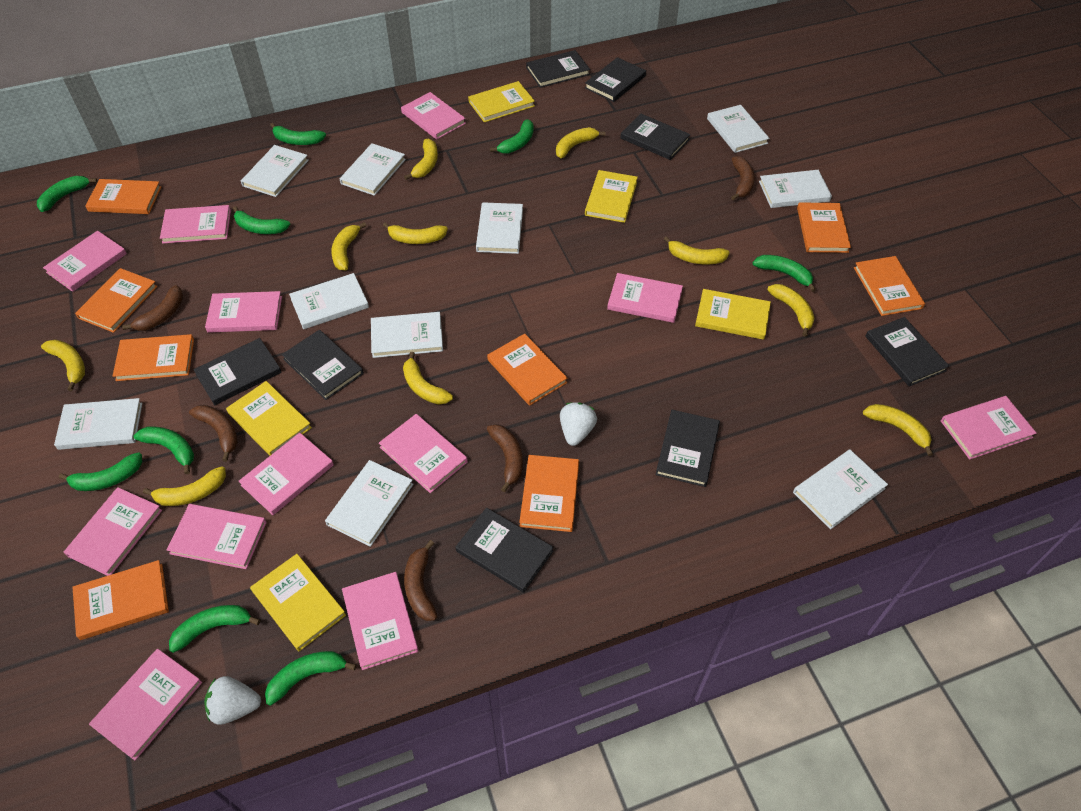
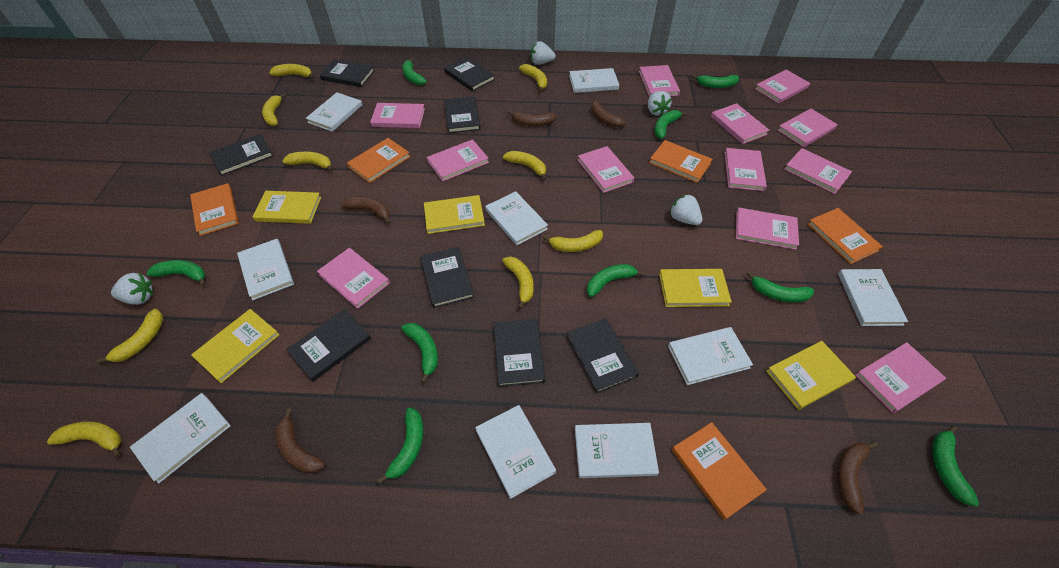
orange book: 8 -> 5
white book: 10 -> 9
white strawberry: 2 -> 4
yellow banana: 10 -> 9

